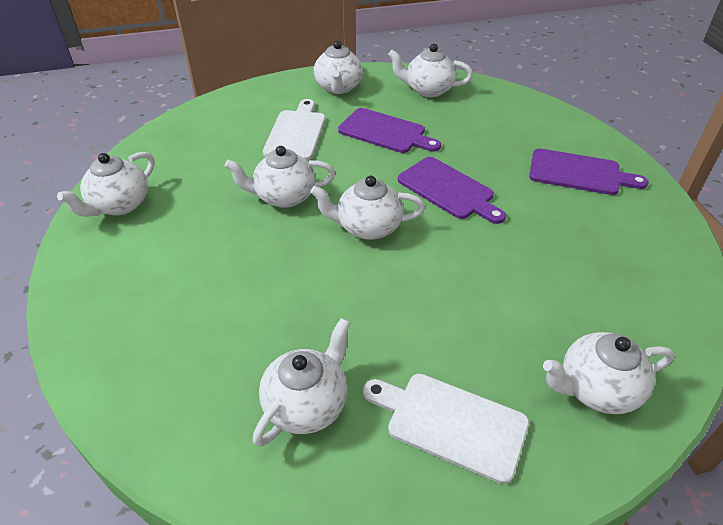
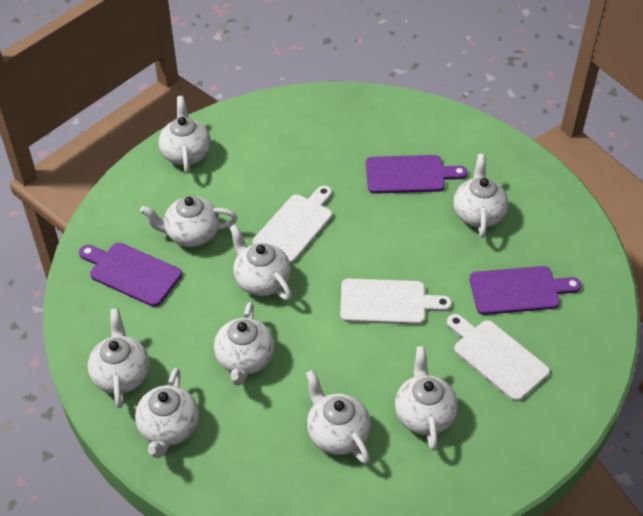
white cutting board: 2 -> 3
white teapot: 7 -> 9

